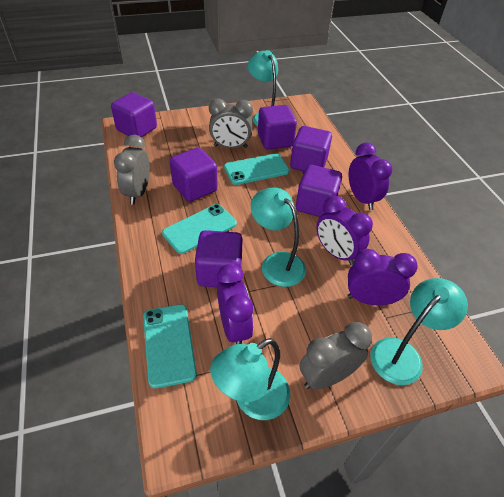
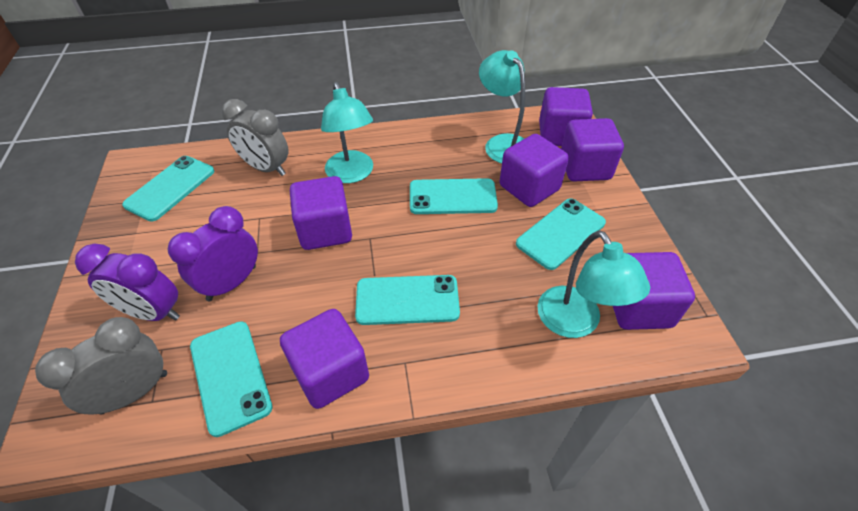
grey clock: 3 -> 2
purple clock: 4 -> 2
turquoise lamp: 4 -> 3
turquoise phone: 3 -> 5

